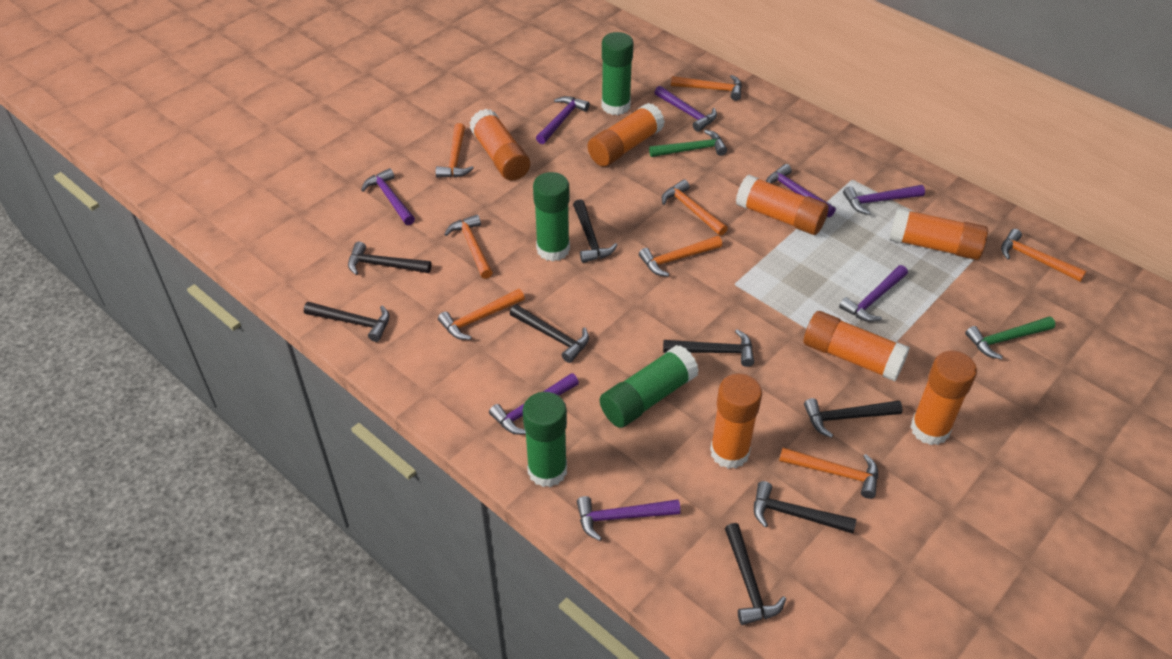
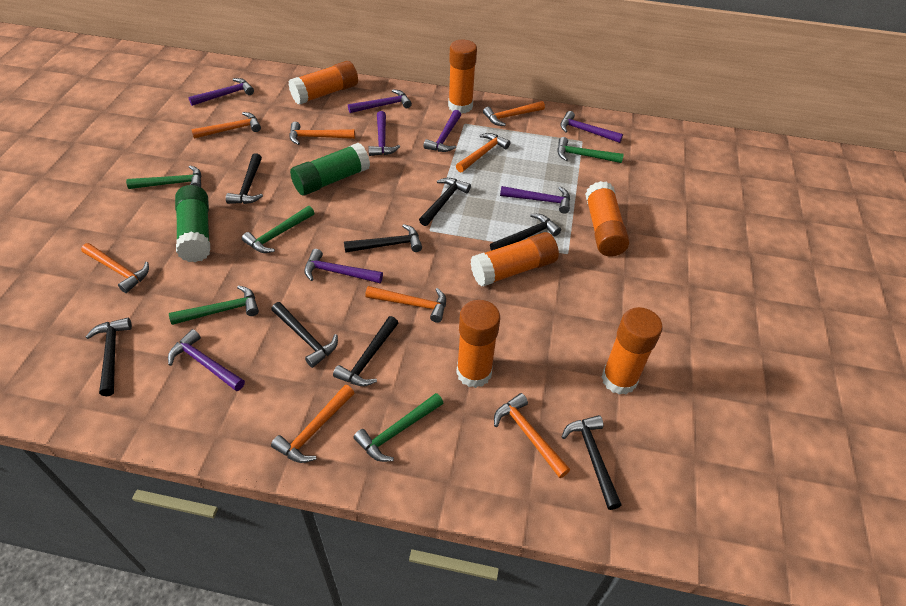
green glue stick: 4 -> 2
green hammer: 2 -> 5
orange glue stick: 7 -> 6

